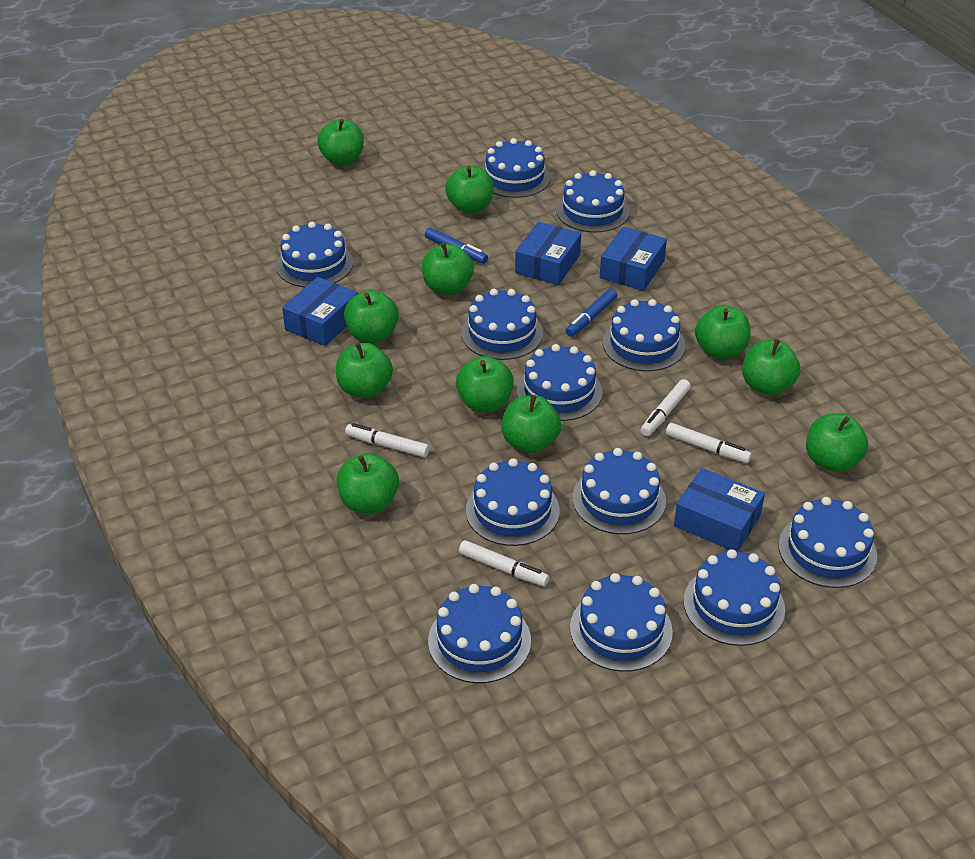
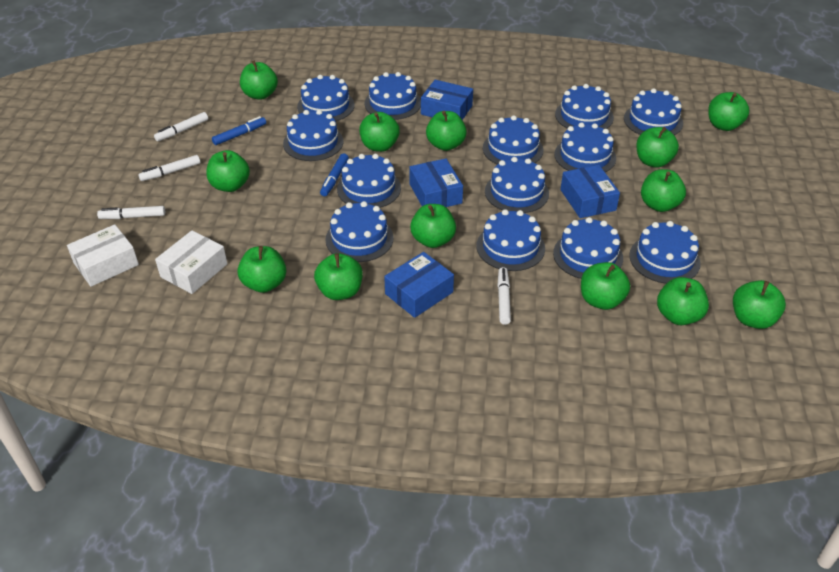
blue cake: 12 -> 13
green apple: 11 -> 13
white box: 0 -> 2

